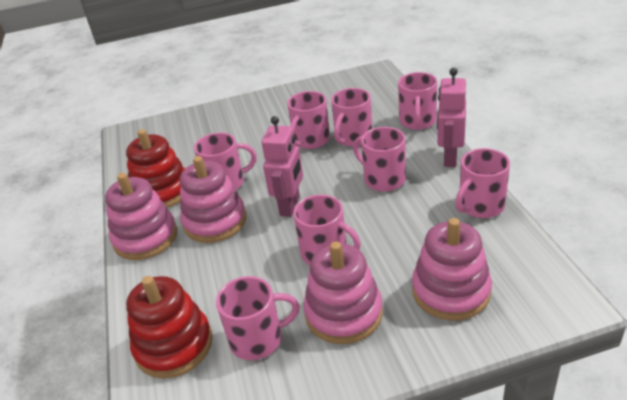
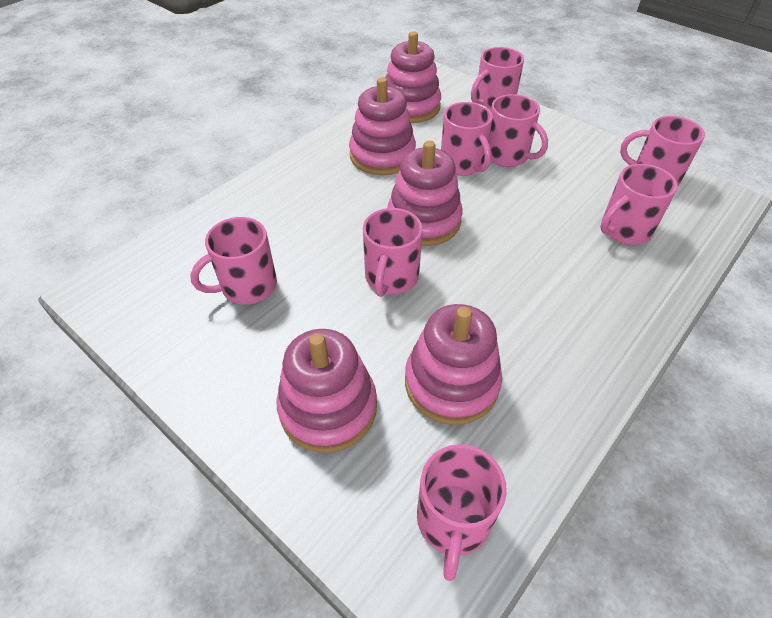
pink robot: 2 -> 0
pink stacking toy: 4 -> 5
red stacking toy: 2 -> 0

